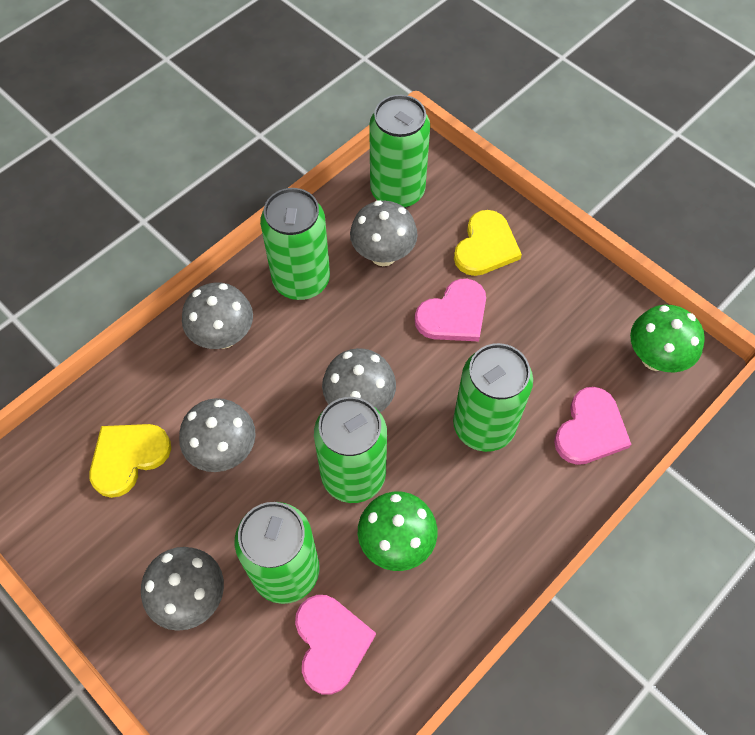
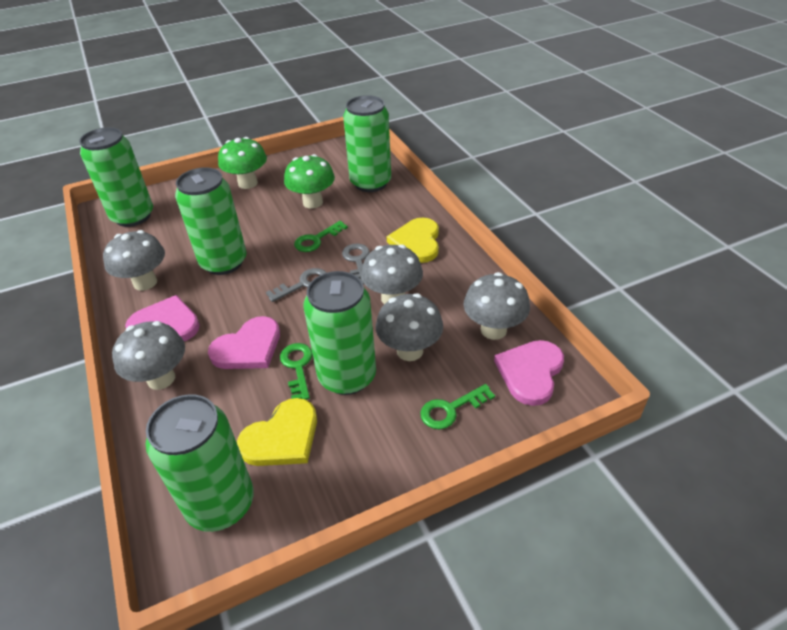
green key: 0 -> 3
grey key: 0 -> 2

